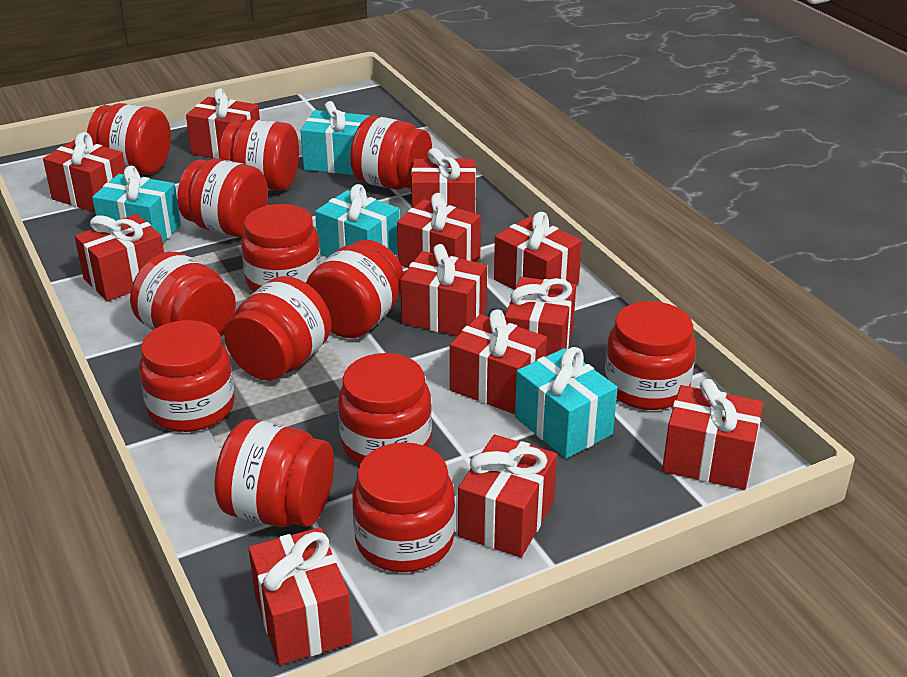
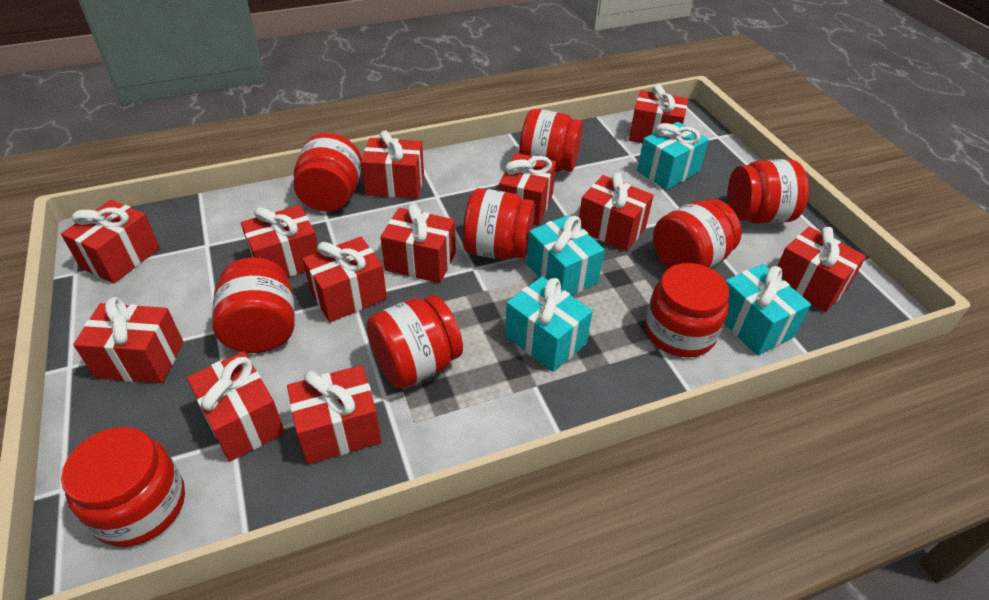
red jar: 13 -> 9

